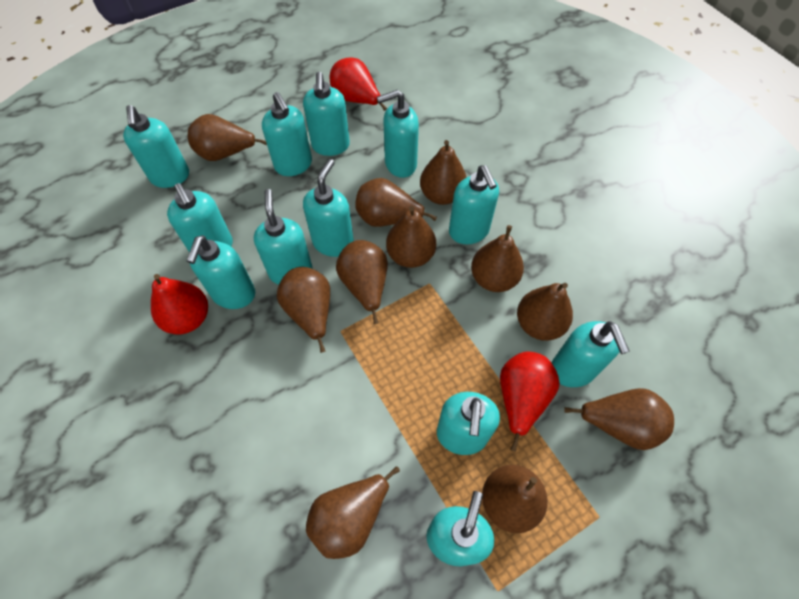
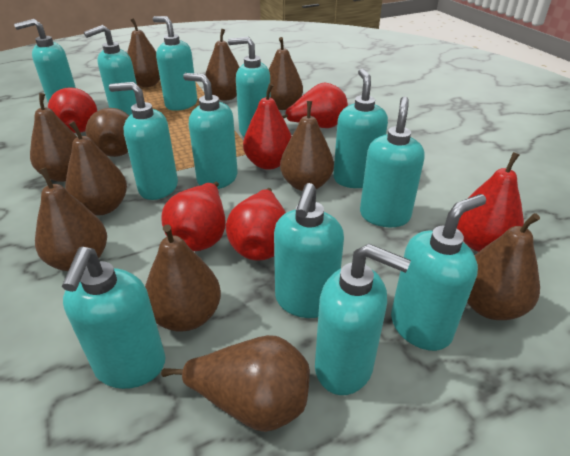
red pear: 3 -> 6

